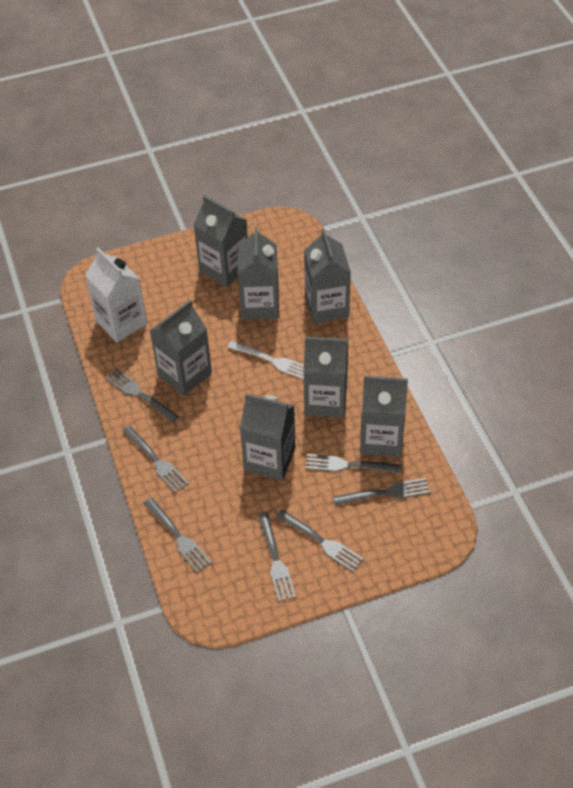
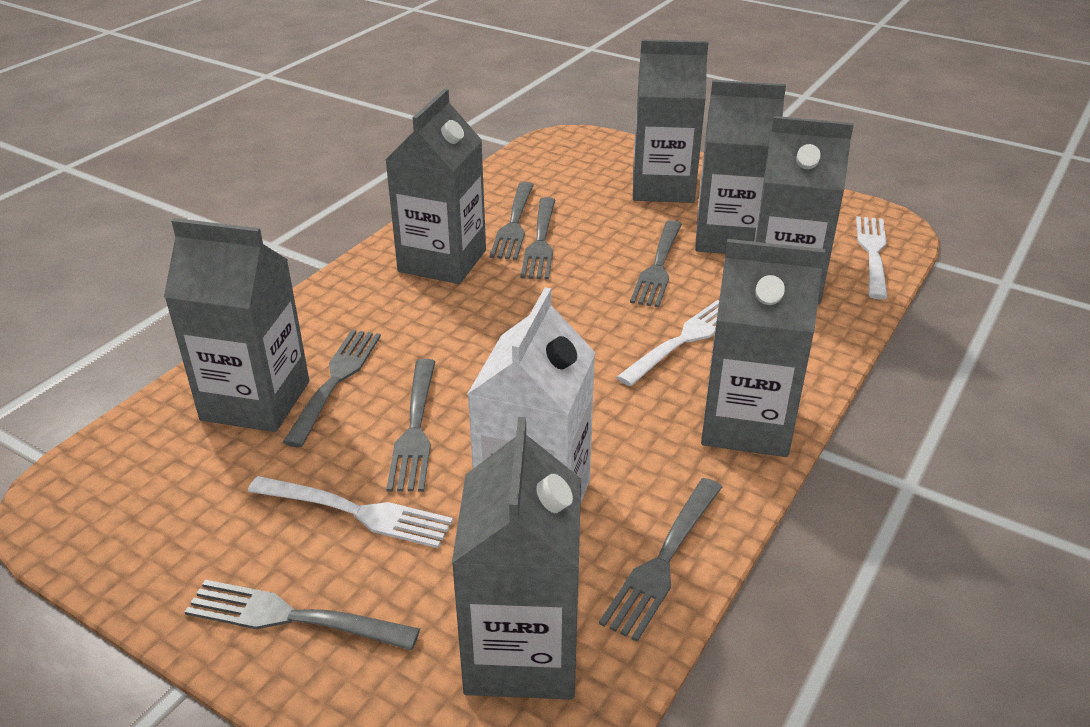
white fork: 1 -> 3

